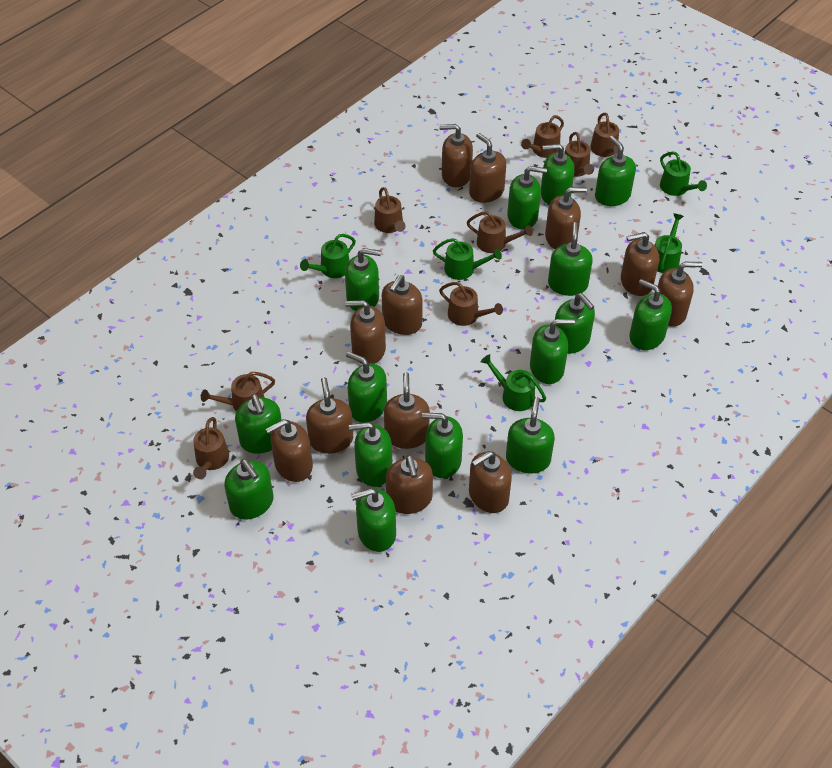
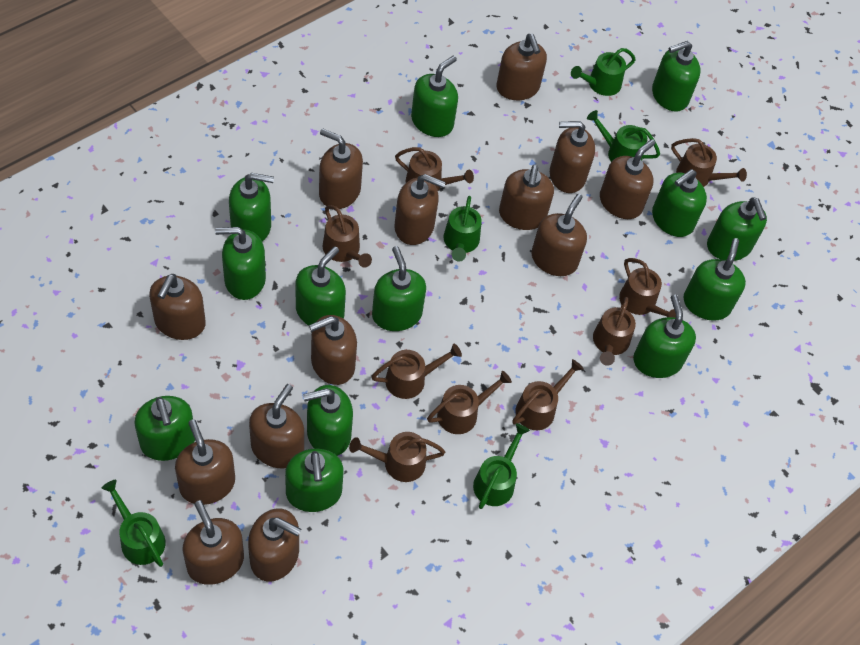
brown soap dispenser: 12 -> 13
brown watering can: 8 -> 9
green soap dispenser: 15 -> 13

